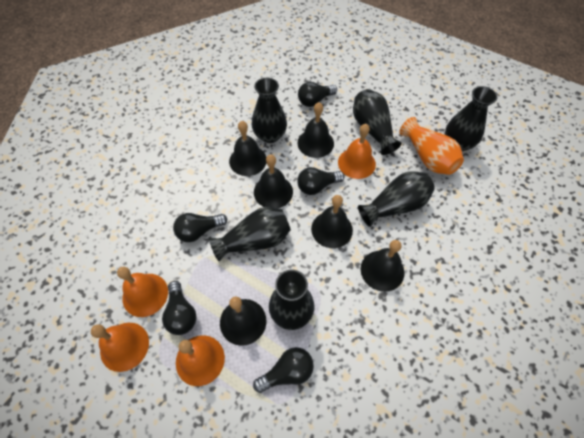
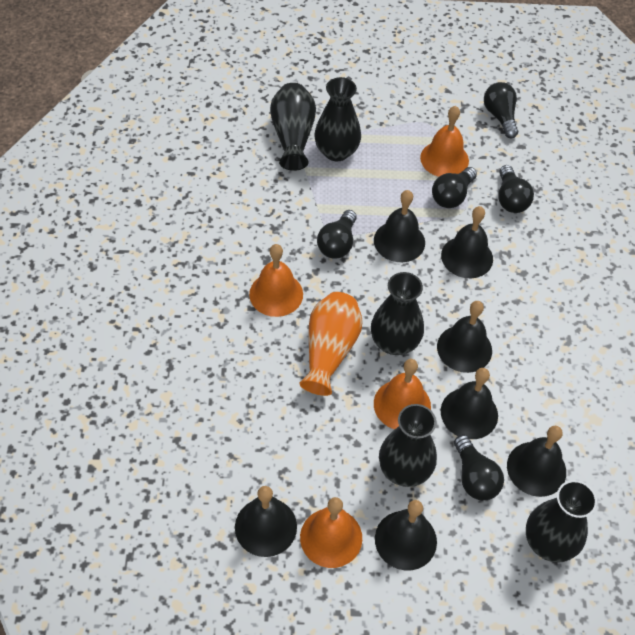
black bell: 6 -> 7
black vase: 6 -> 5

